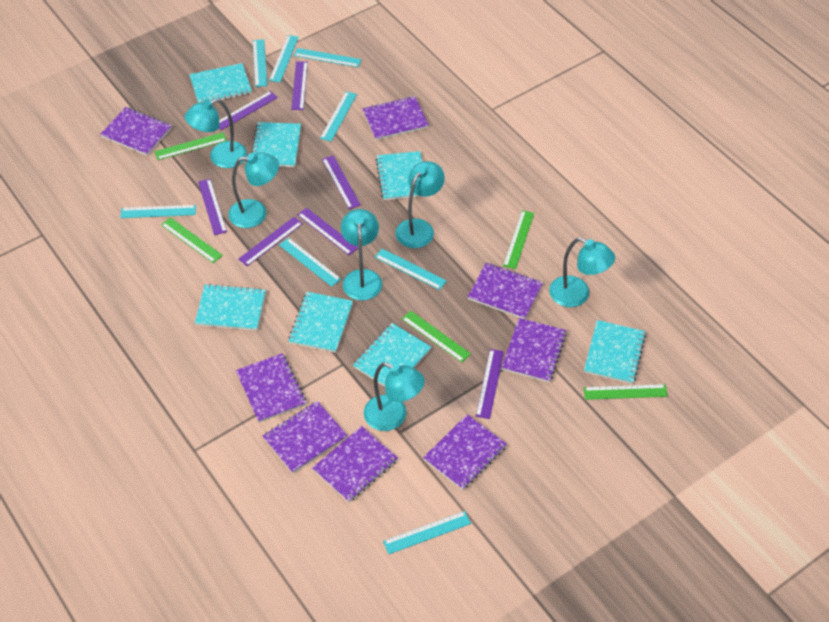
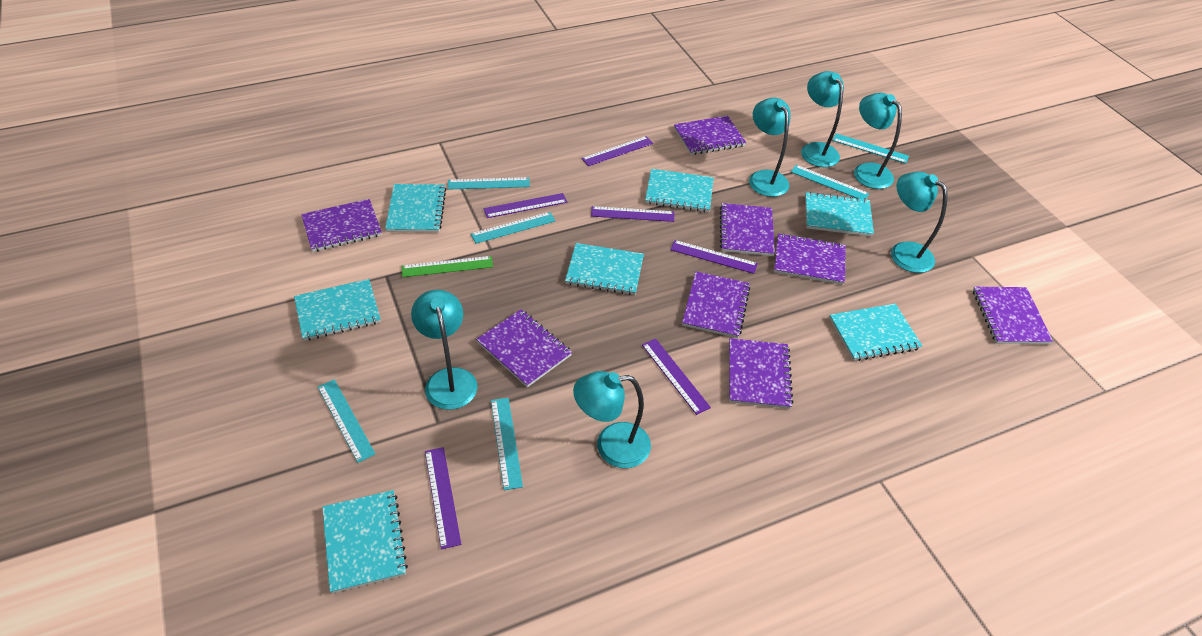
green ruler: 5 -> 1
purple ruler: 7 -> 6
turquoise ruler: 8 -> 6

